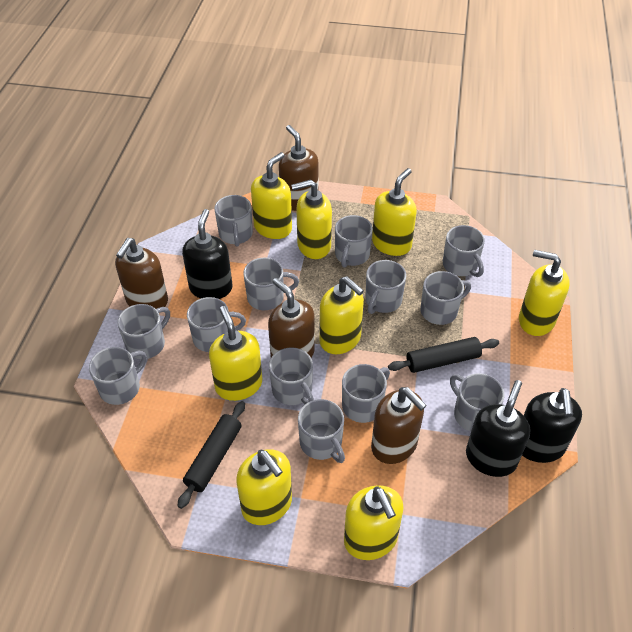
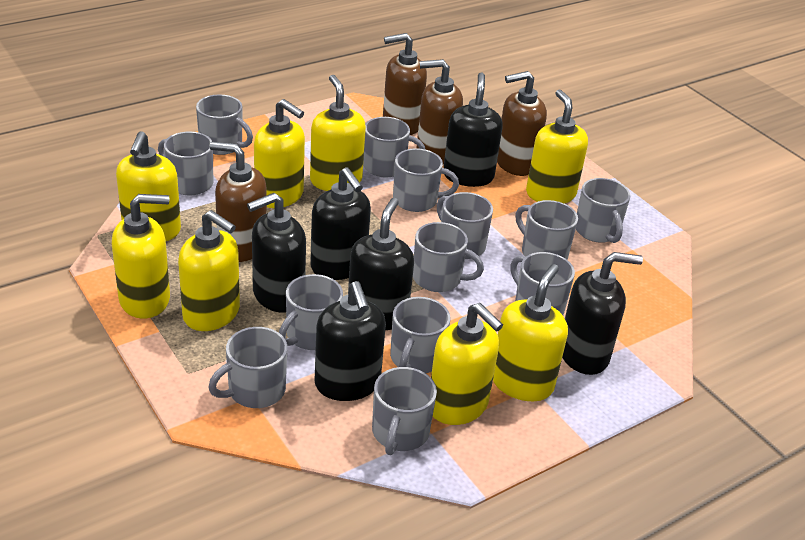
black rolling pin: 2 -> 0
black soap dispenser: 3 -> 6

